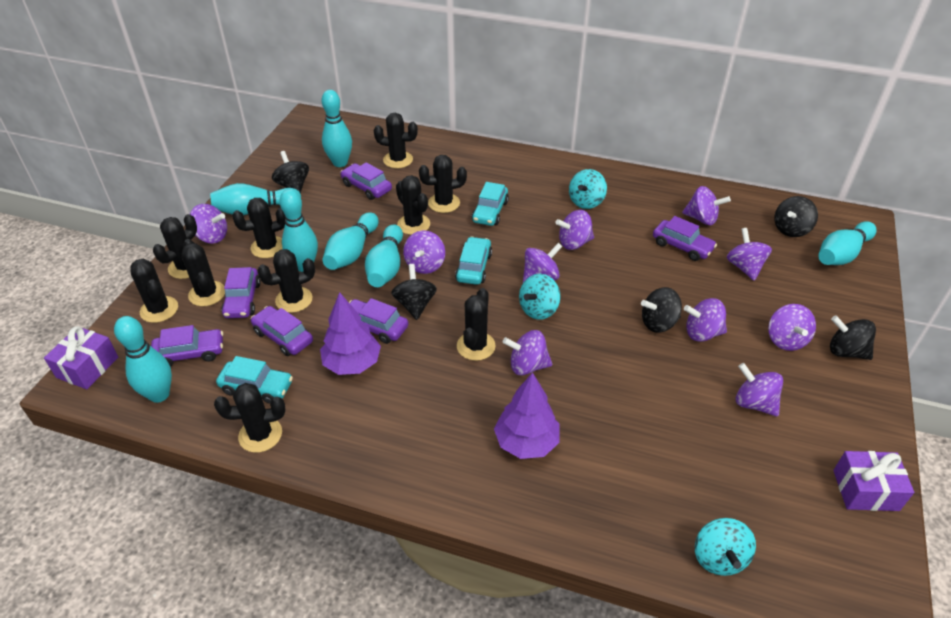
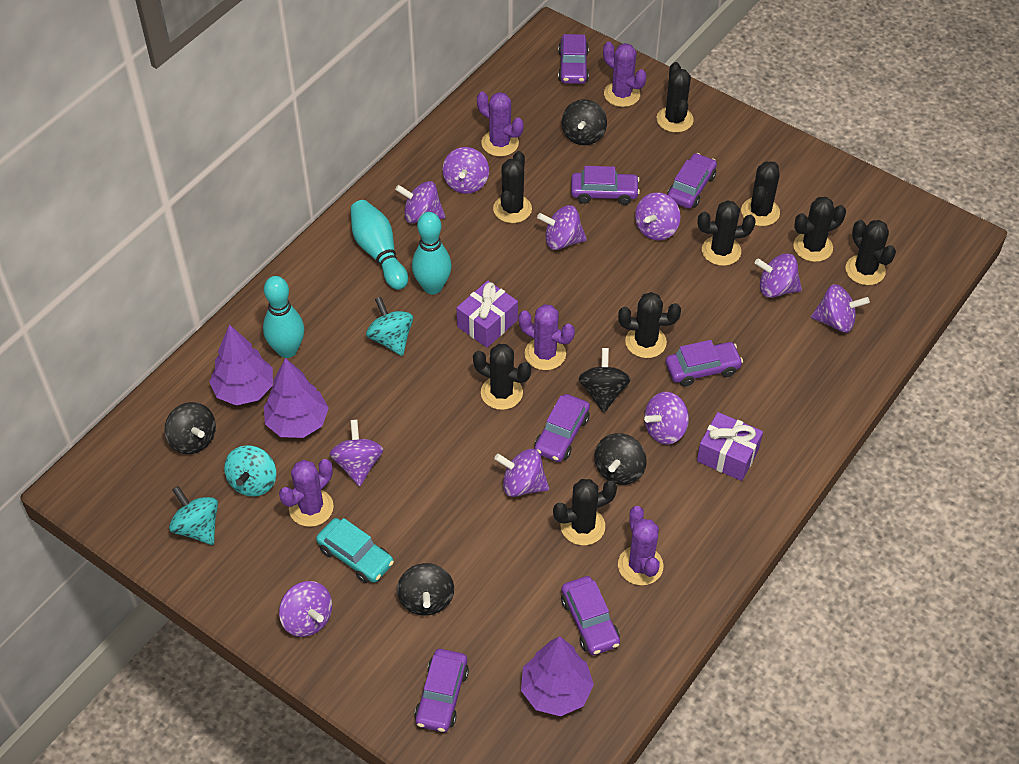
black cactus: 10 -> 9
purple cactus: 0 -> 5
purple car: 6 -> 7
purple tree: 2 -> 3
turquoise bowling pin: 7 -> 3
turquoise car: 3 -> 1

